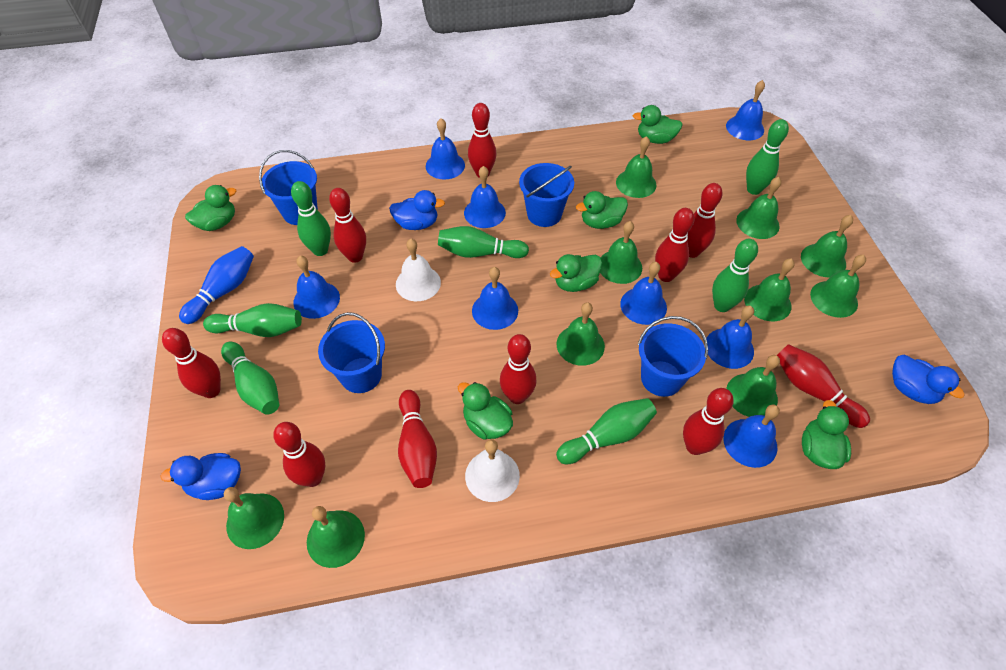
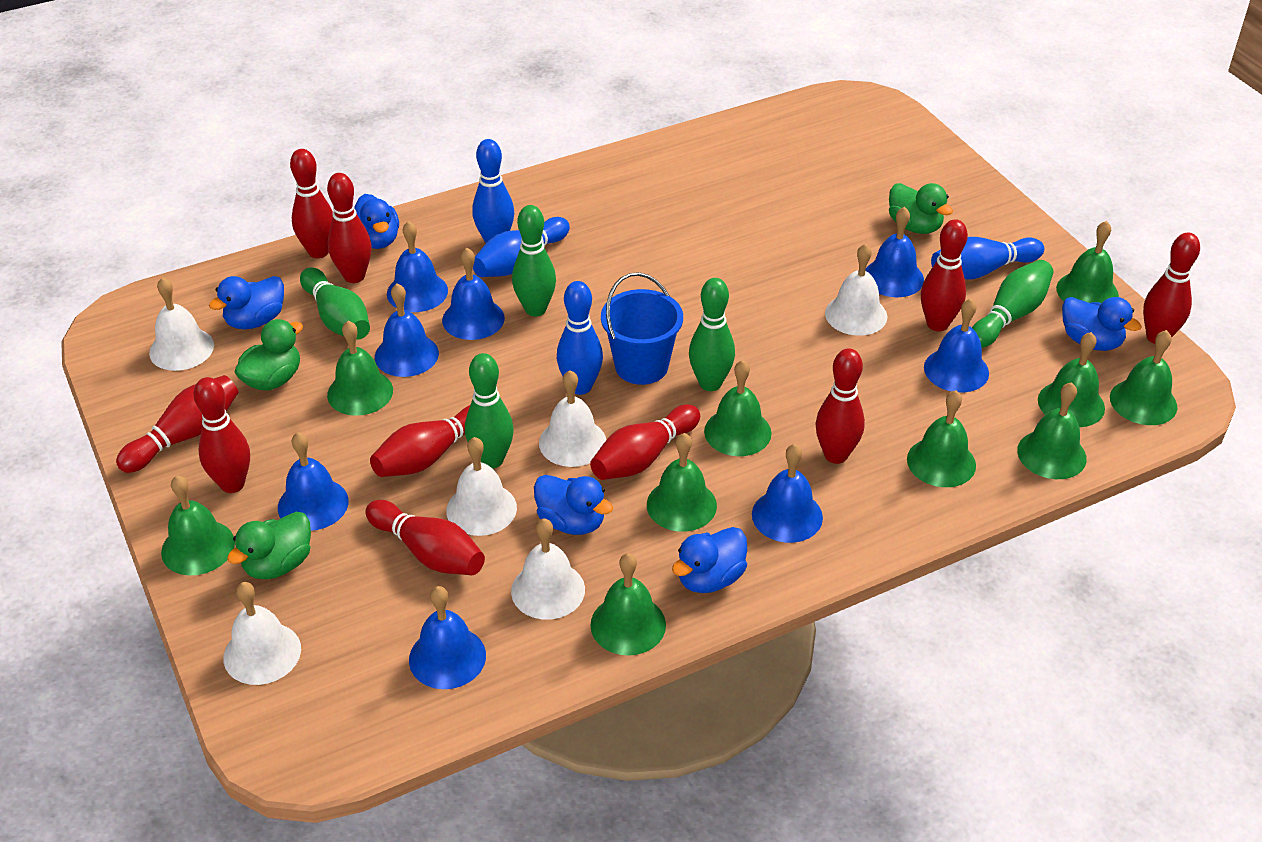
blue bowling pin: 1 -> 4
blue bucket: 4 -> 1
blue duck: 3 -> 5
green bowling pin: 7 -> 5
green duck: 6 -> 3
white bell: 2 -> 6

